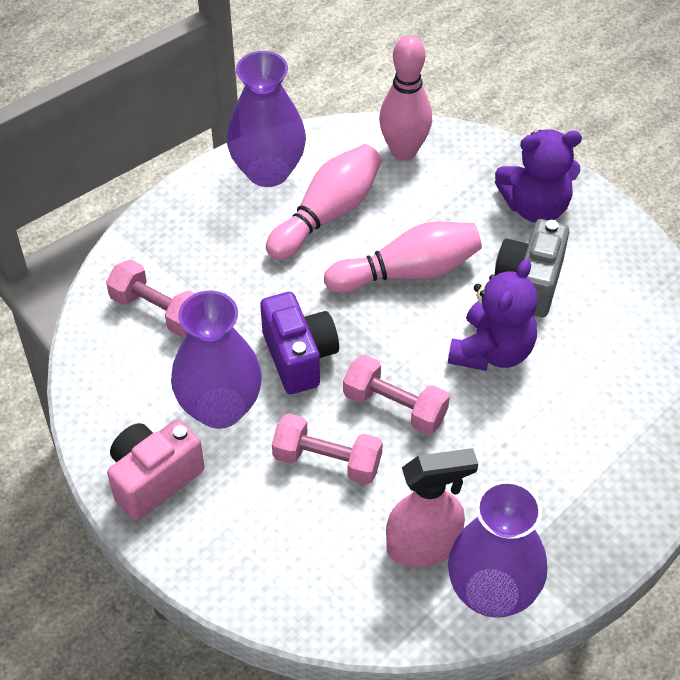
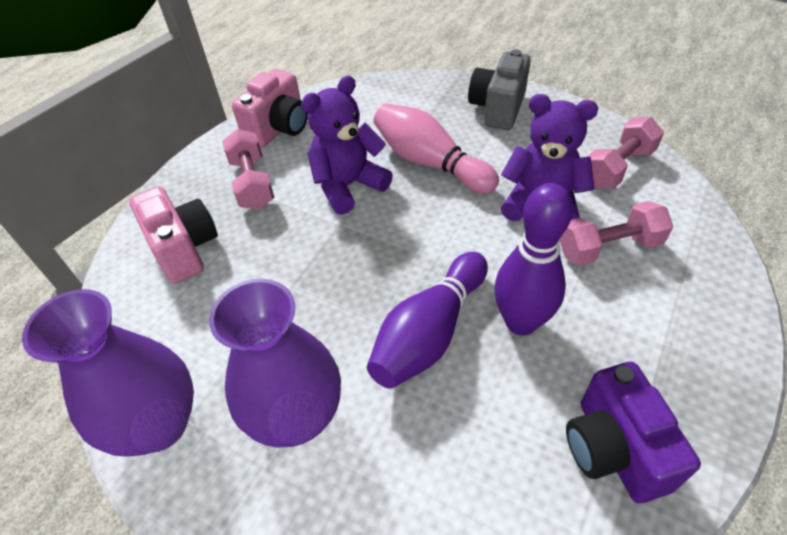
pink bowling pin: 3 -> 1
pink camera: 1 -> 2
pink spray bottle: 1 -> 0
purple bowling pin: 0 -> 2
purple vase: 3 -> 2

